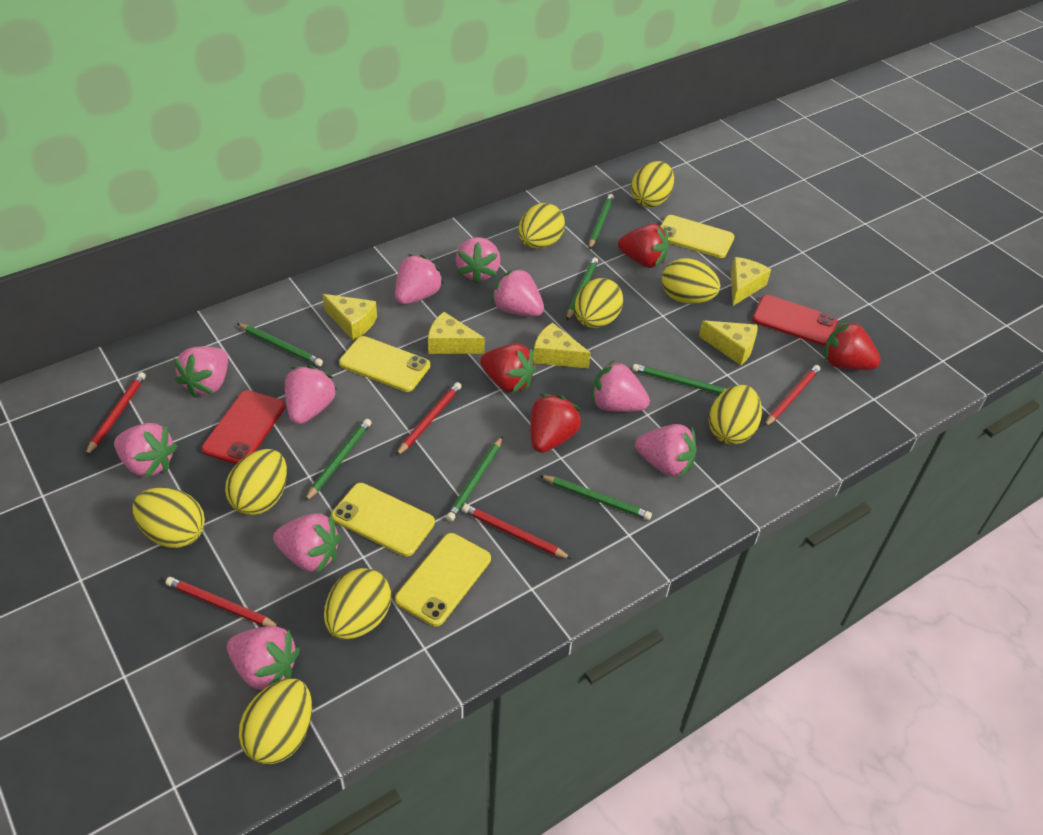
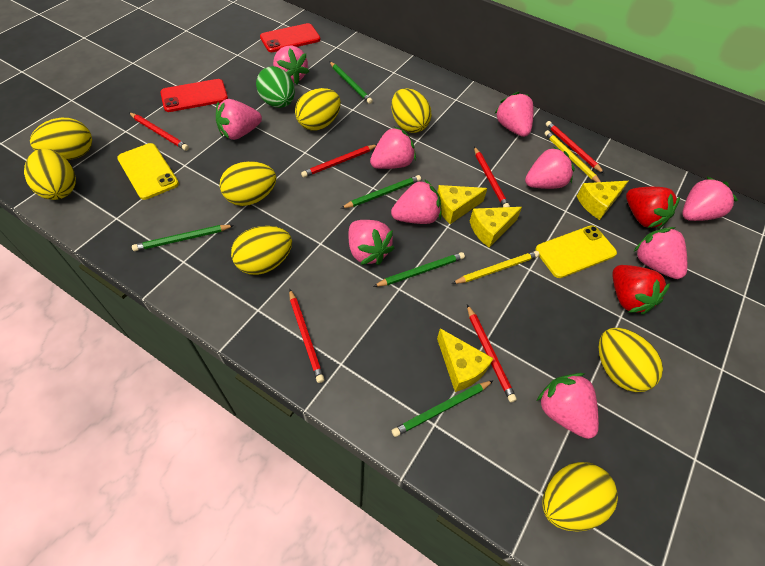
green egg: 0 -> 1
green pencil: 7 -> 5
red pencil: 5 -> 6
red strawberry: 4 -> 2
yellow cheese: 5 -> 4
yellow egg: 9 -> 8
yellow pencil: 0 -> 2
yellow phone: 4 -> 2

